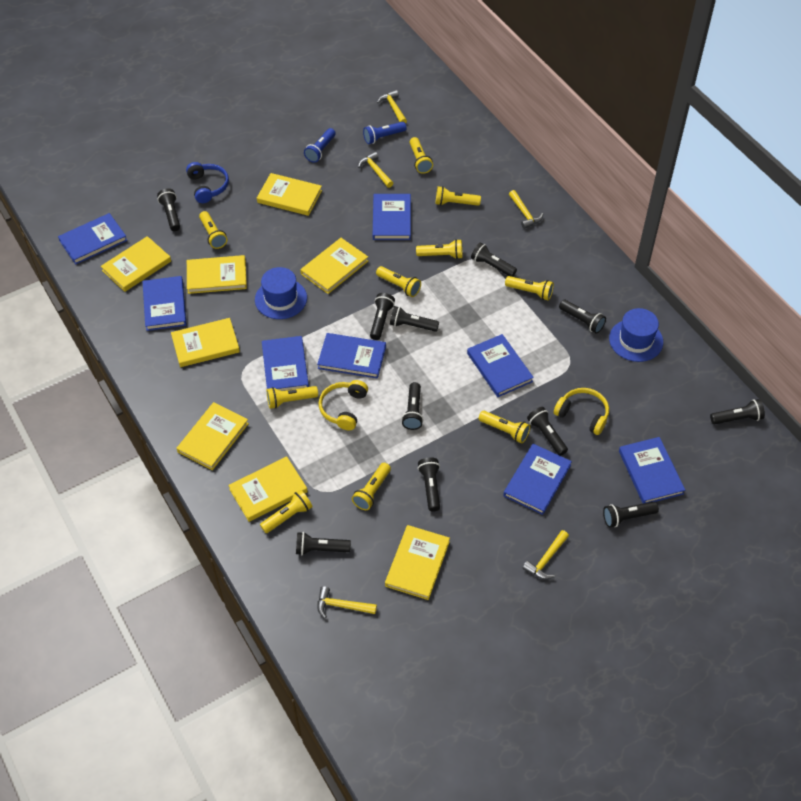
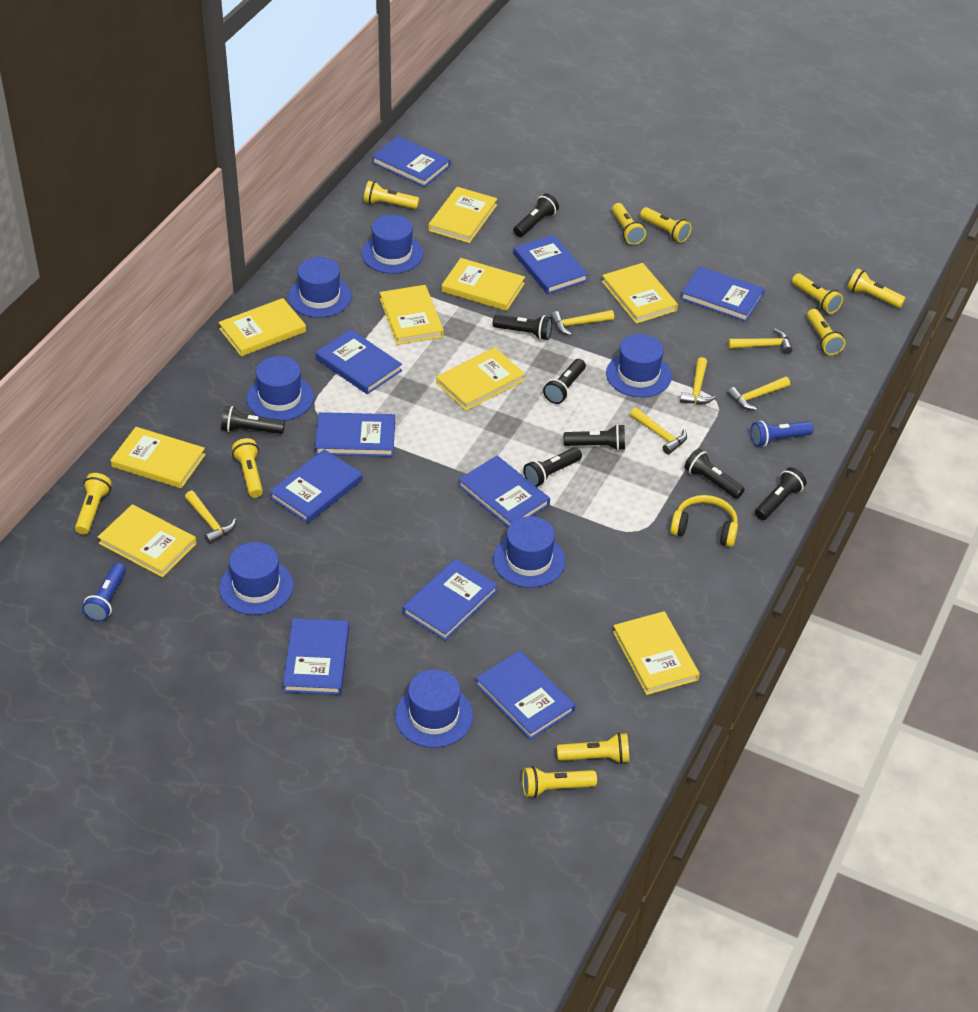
black flashlight: 11 -> 8
blue book: 8 -> 10
blue hat: 2 -> 7
blue headphones: 1 -> 0
yellow book: 8 -> 9
yellow hammer: 5 -> 6
yellow headphones: 2 -> 1

